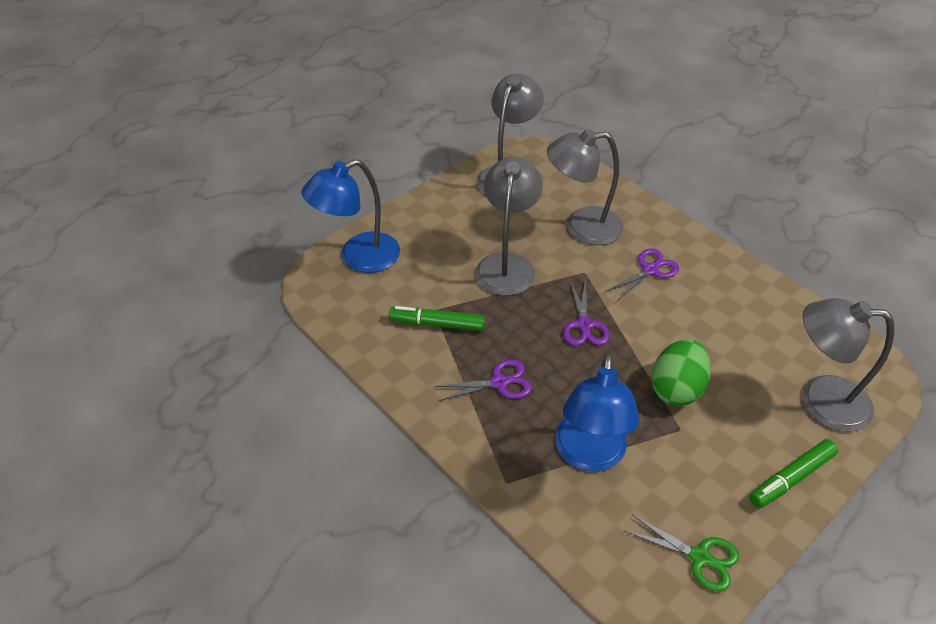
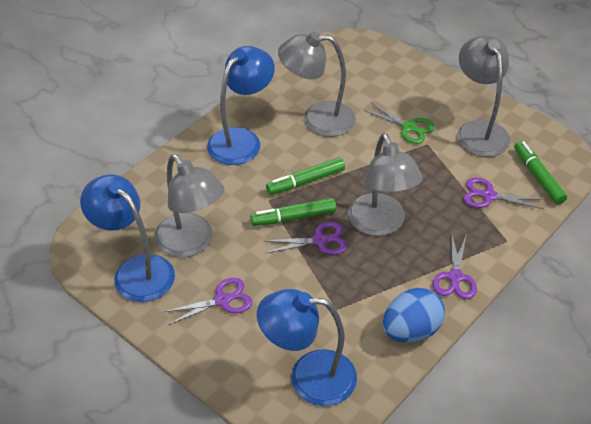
blue egg: 0 -> 1
blue lamp: 2 -> 3
green egg: 1 -> 0
green marker: 2 -> 3
purple scissors: 3 -> 4

